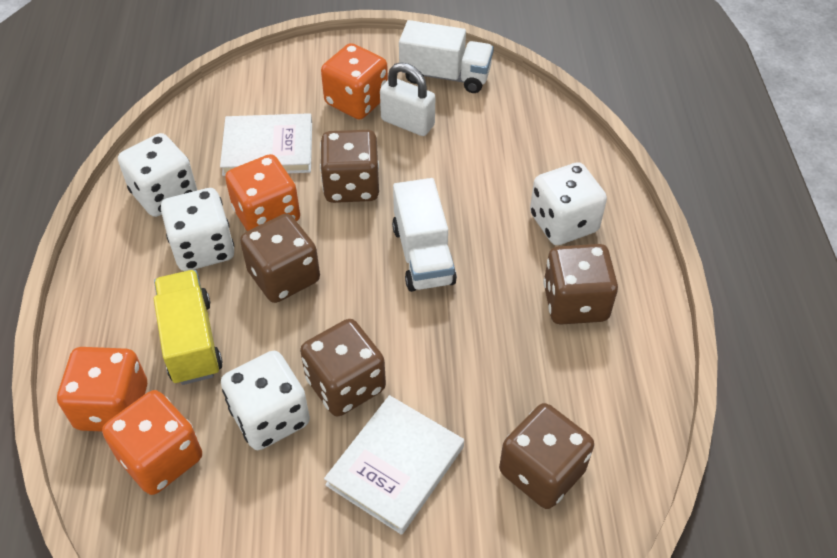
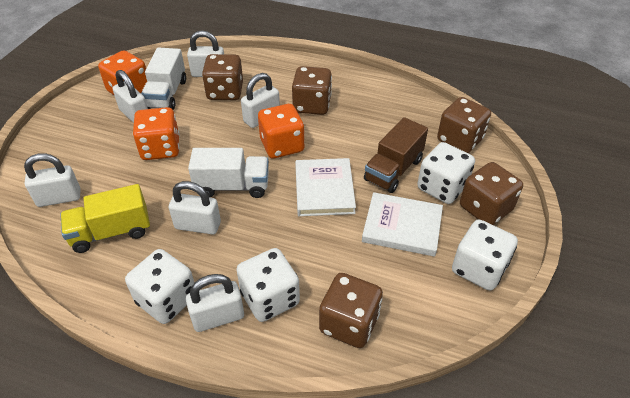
brown truck: 0 -> 1
orange dice: 4 -> 3
white padlock: 1 -> 6

